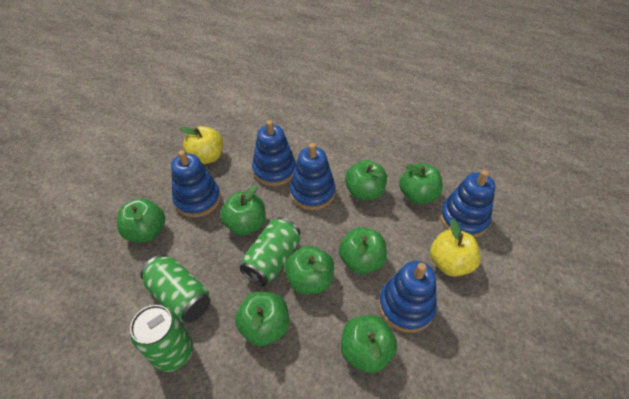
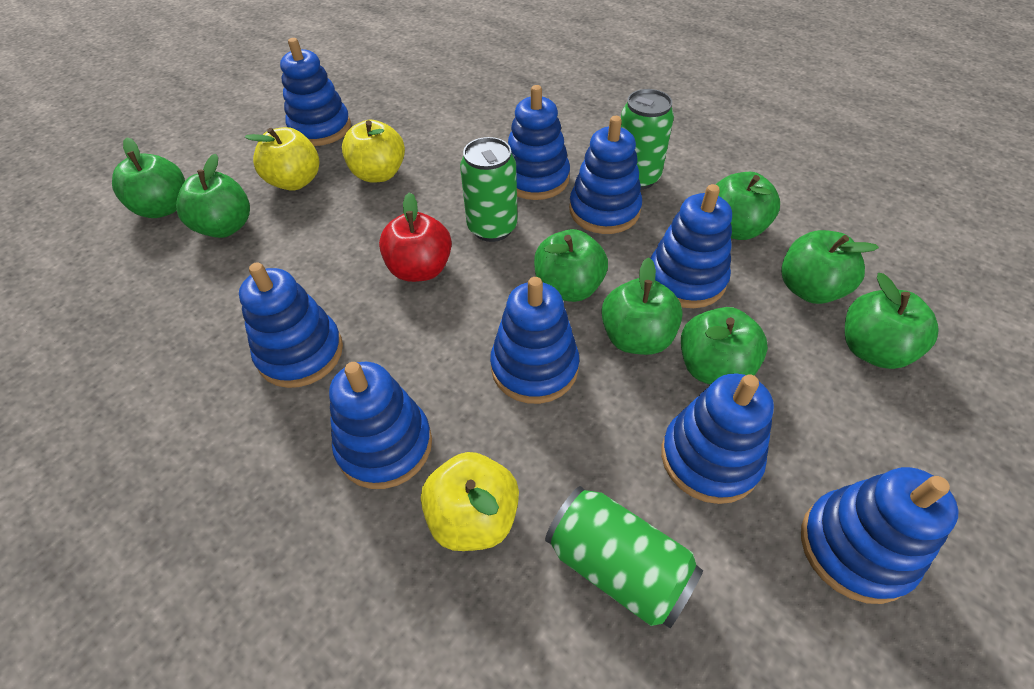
blue stacking toy: 5 -> 9
red apple: 0 -> 1
yellow apple: 2 -> 3

